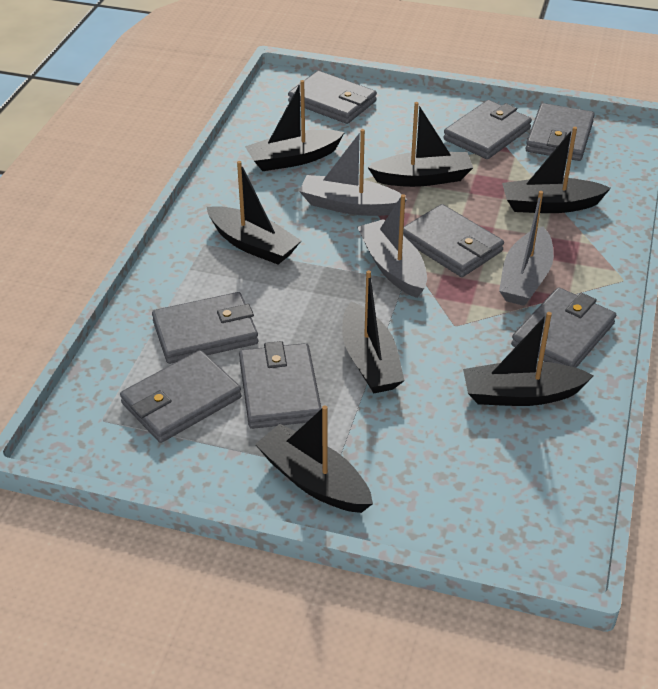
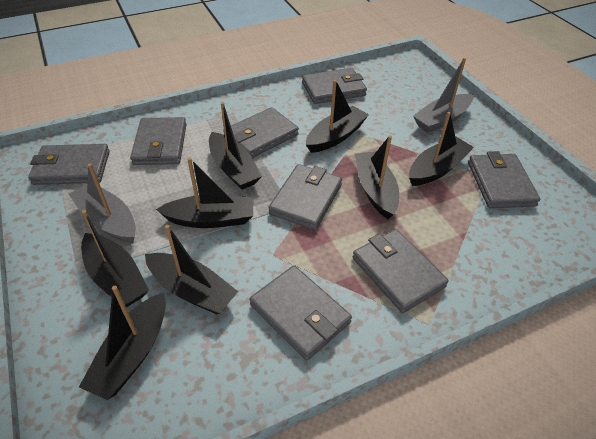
black boat: 7 -> 8
grey boat: 3 -> 2

